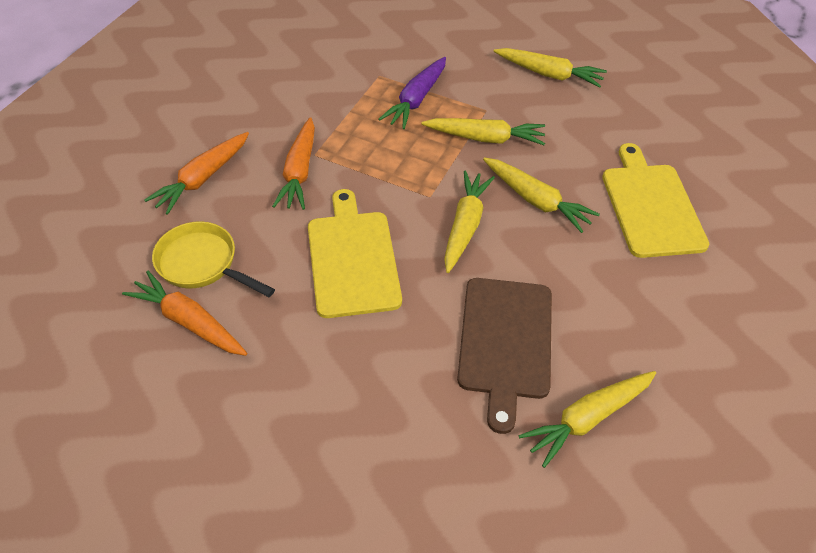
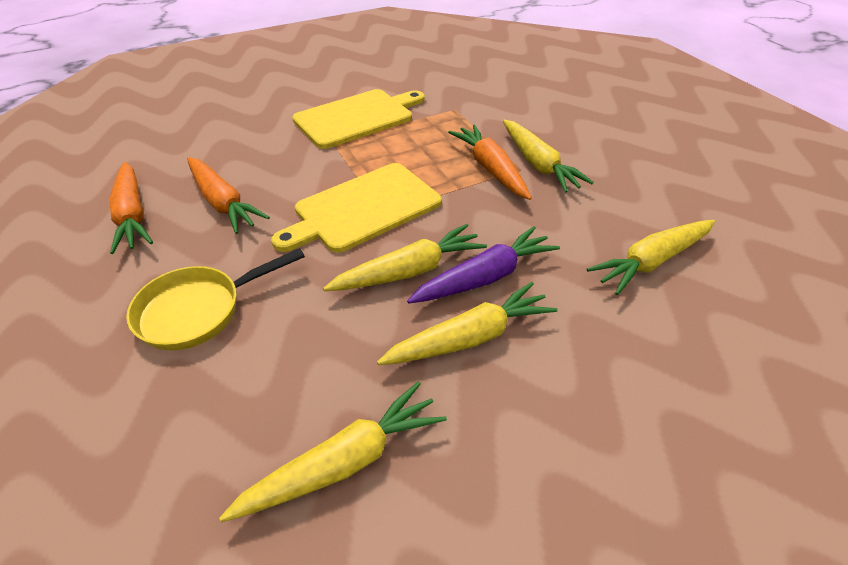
brown cutting board: 1 -> 0

